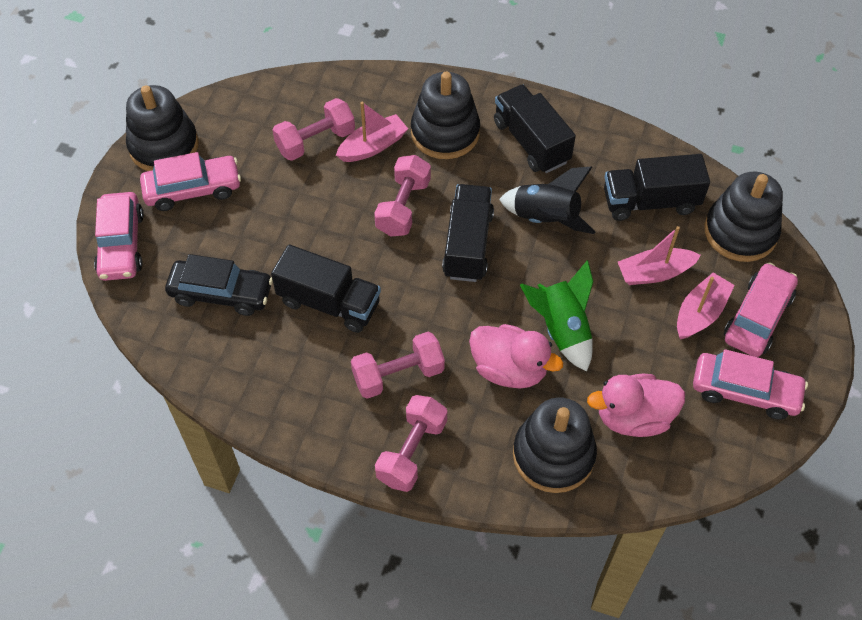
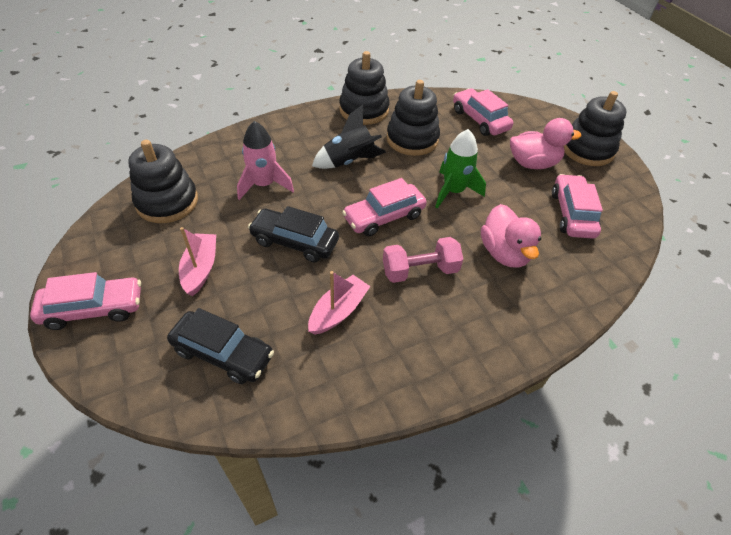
black car: 1 -> 2
black truck: 4 -> 0
pink boat: 3 -> 2
pink dumbbell: 4 -> 1
pink rocket: 0 -> 1

